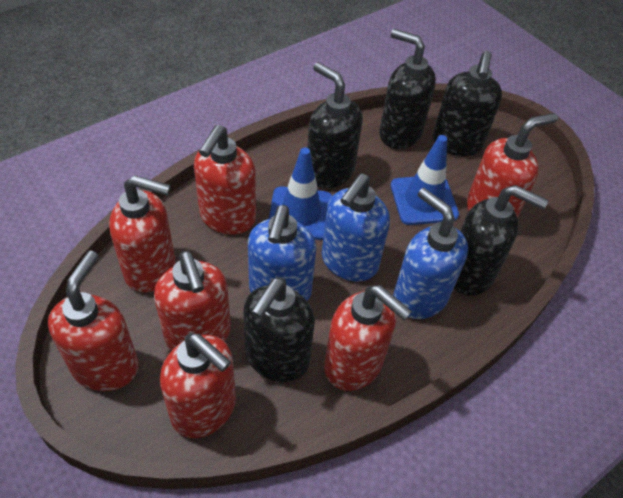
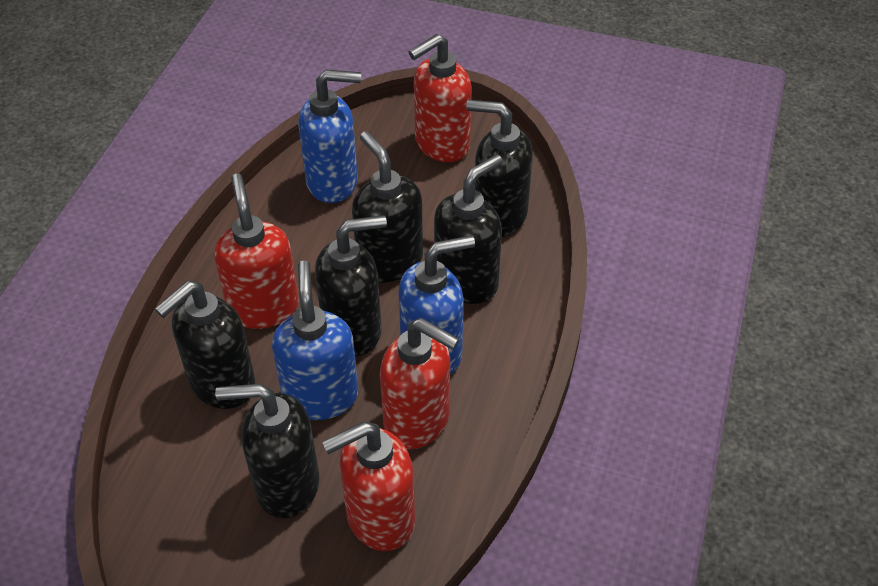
black soap dispenser: 5 -> 6
blue traffic cone: 2 -> 0
red soap dispenser: 7 -> 4

